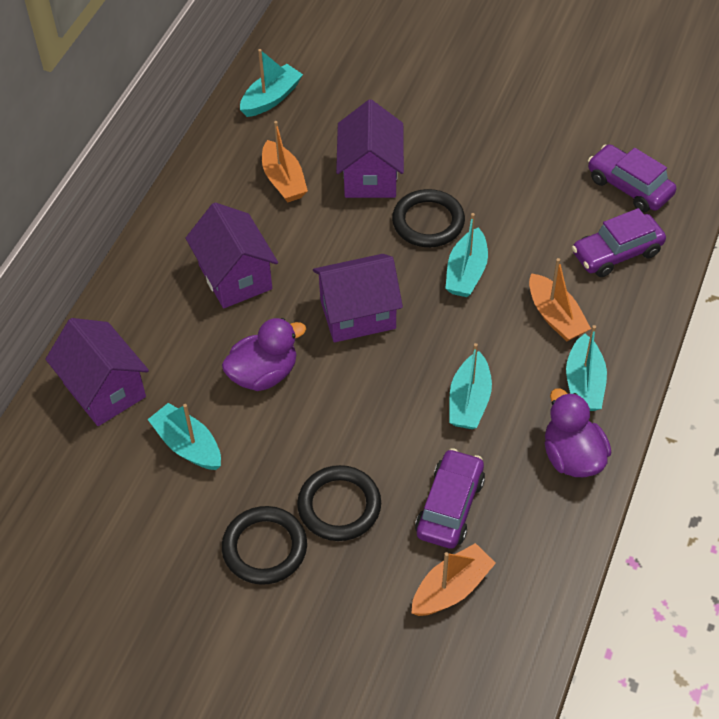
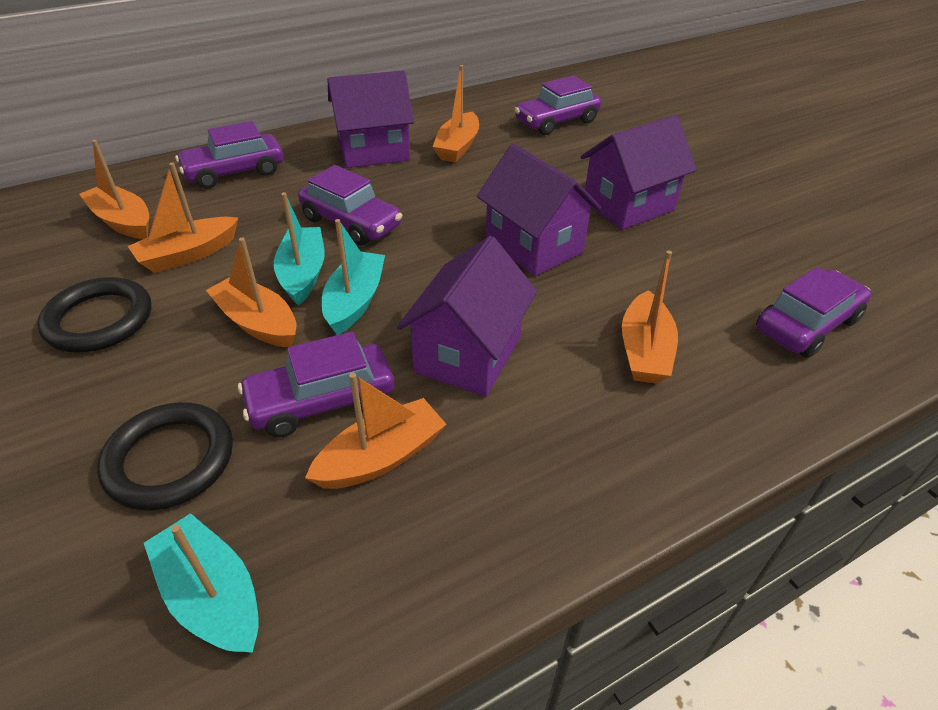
black ring: 3 -> 2
orange boat: 3 -> 6
purple car: 3 -> 5
purple duck: 2 -> 0
turquoise boat: 5 -> 3

